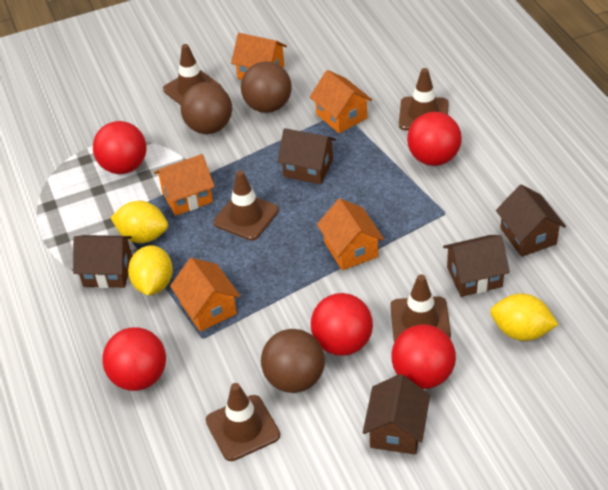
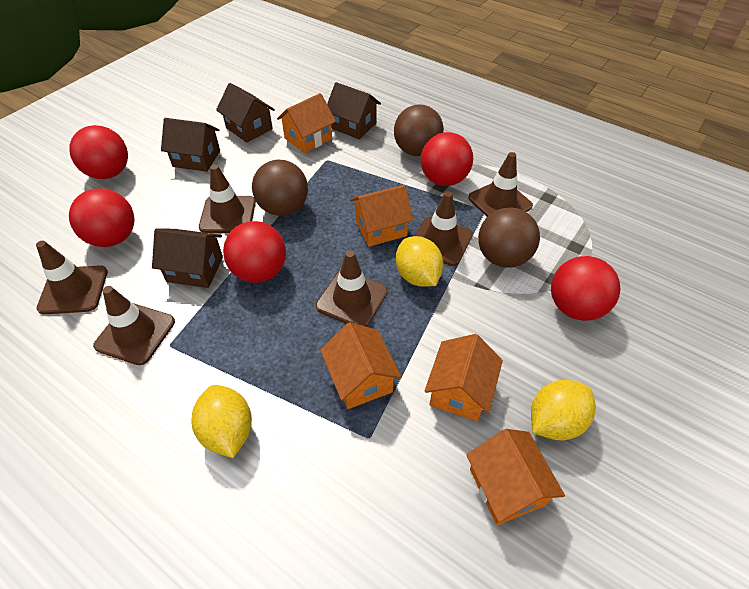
brown house: 5 -> 4
brown traffic cone: 5 -> 6

